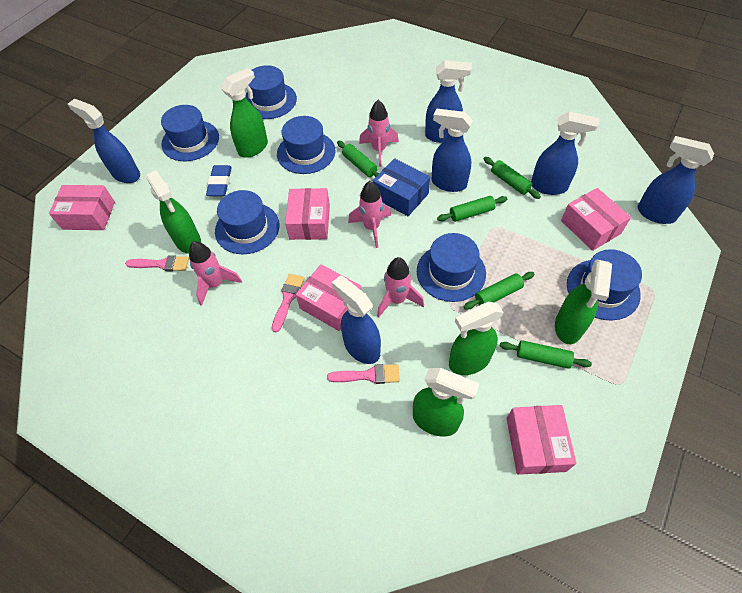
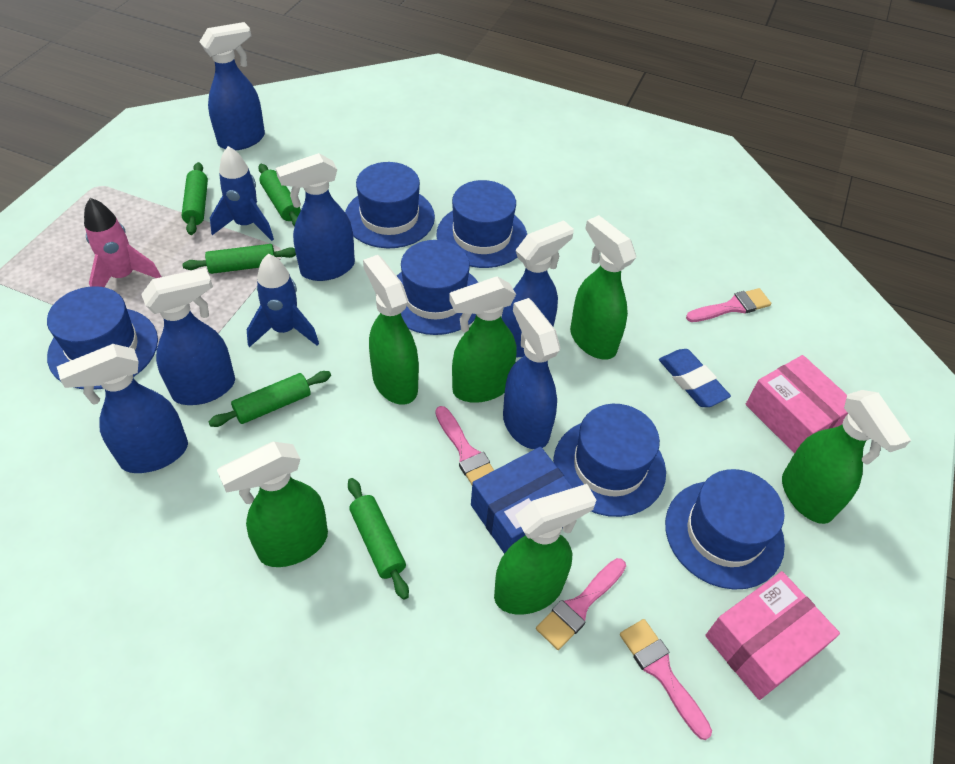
blue rocket: 0 -> 2
green spray bottle: 5 -> 6
pink box: 5 -> 2
pink brush: 3 -> 4
pink rocket: 4 -> 1

